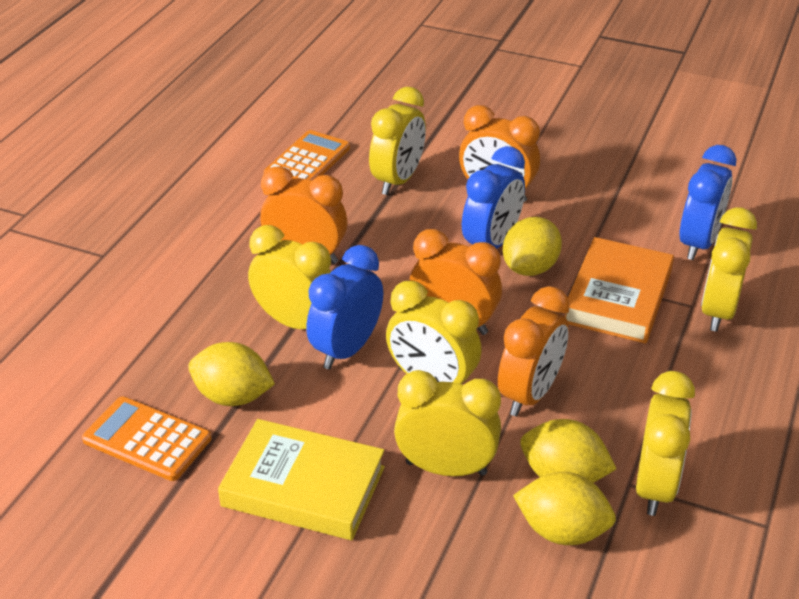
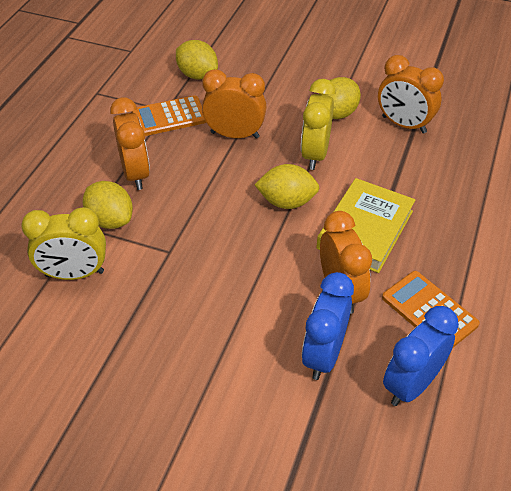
blue clock: 3 -> 2
orange book: 1 -> 0
yellow clock: 6 -> 2

